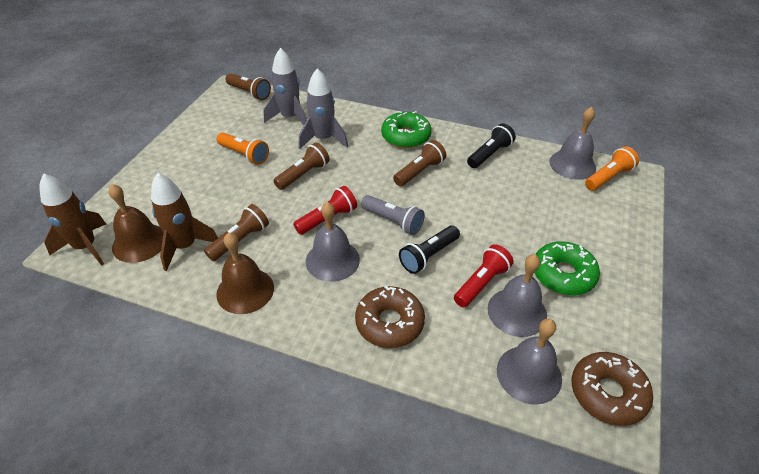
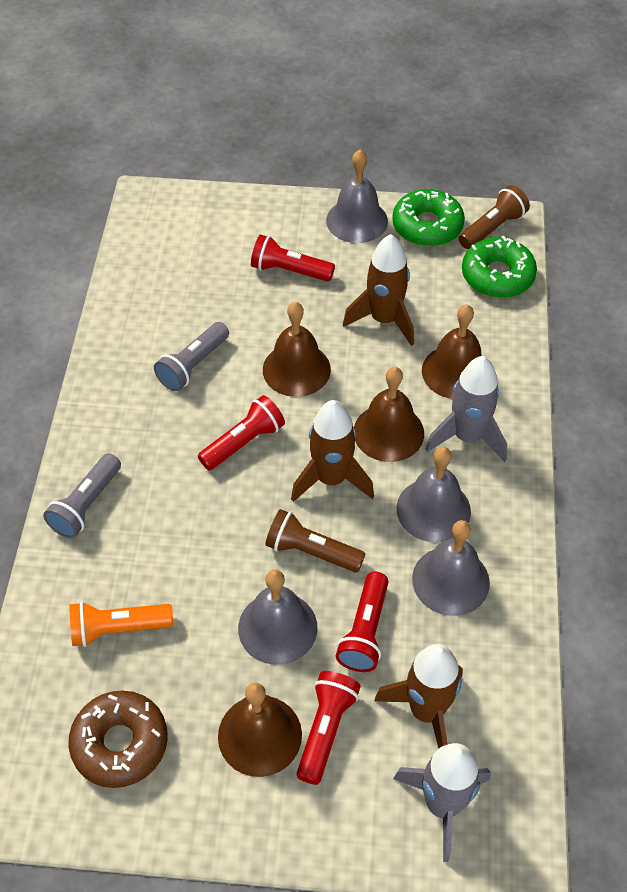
black flashlight: 2 -> 0
brown bell: 2 -> 4
brown donut: 2 -> 1
brown flashlight: 4 -> 2
brown rocket: 2 -> 3
grey flashlight: 1 -> 2
orange flashlight: 2 -> 1
red flashlight: 2 -> 4

